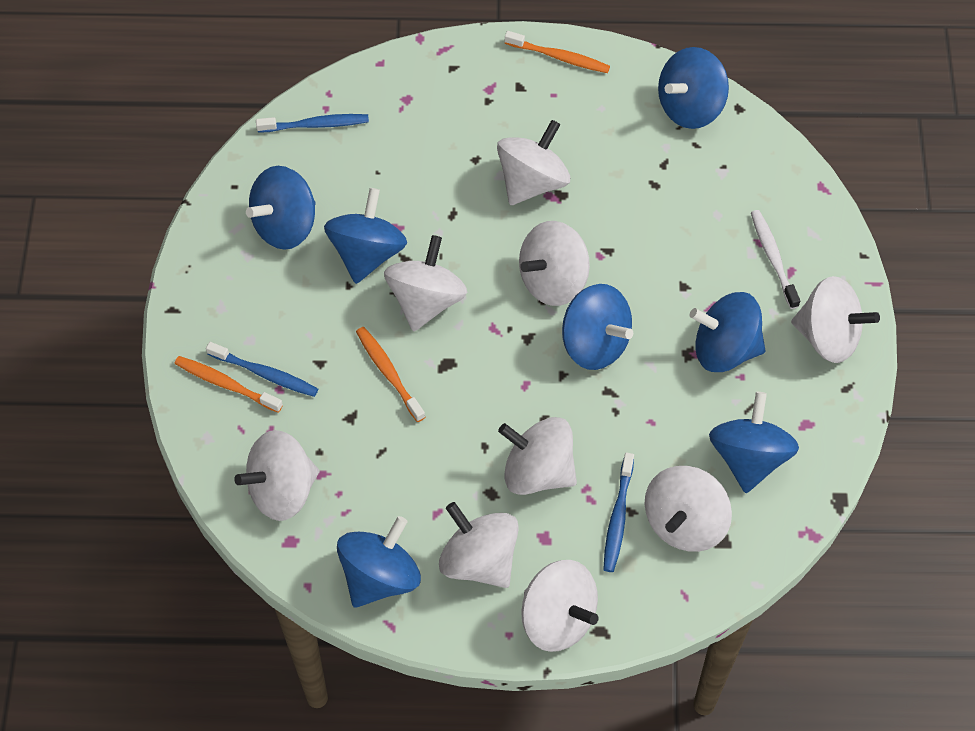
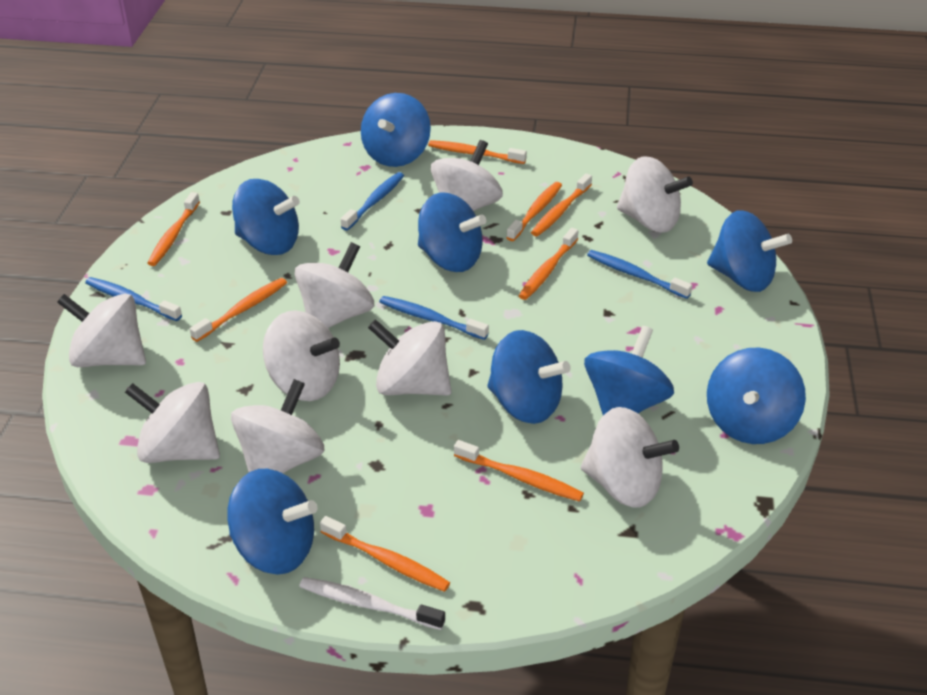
blue spinning top: 7 -> 8
blue toothbrush: 3 -> 4
orange toothbrush: 3 -> 8

